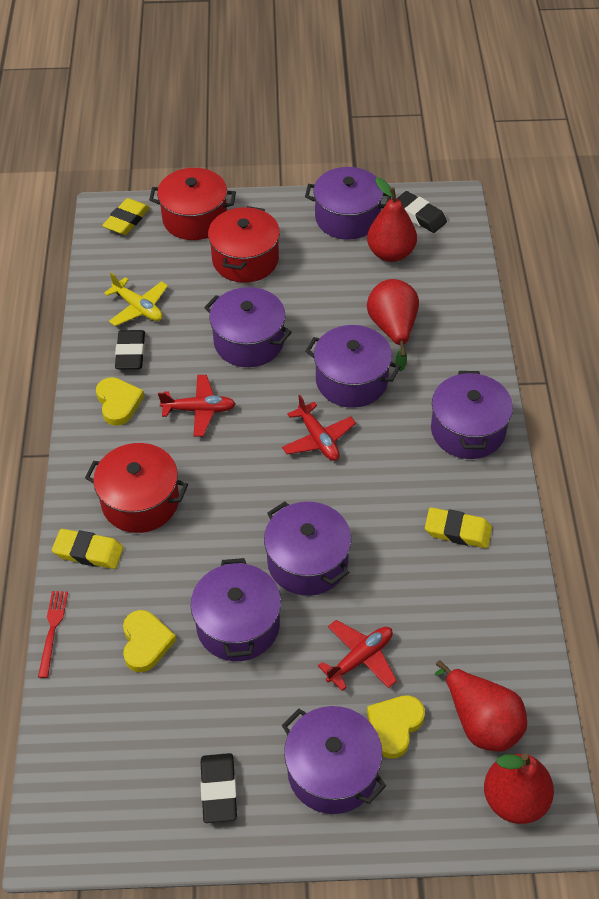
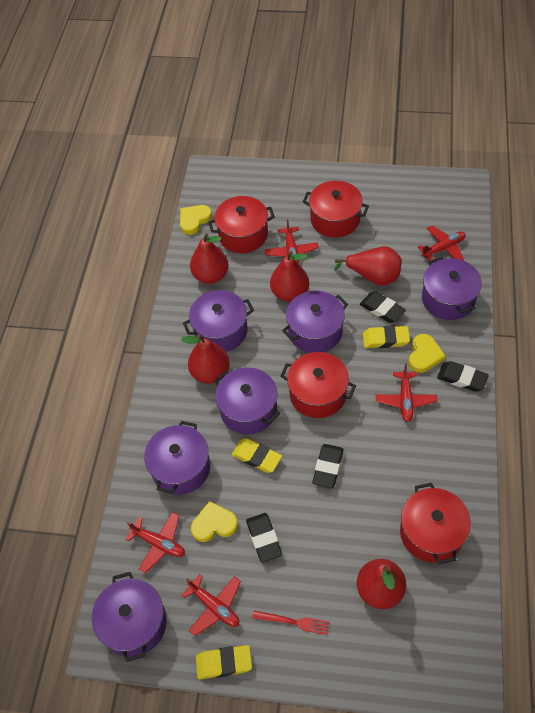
black eraser: 3 -> 4
purple pot: 7 -> 6
red pear: 4 -> 5
red plane: 3 -> 5
red pot: 3 -> 4
yellow plane: 1 -> 0

